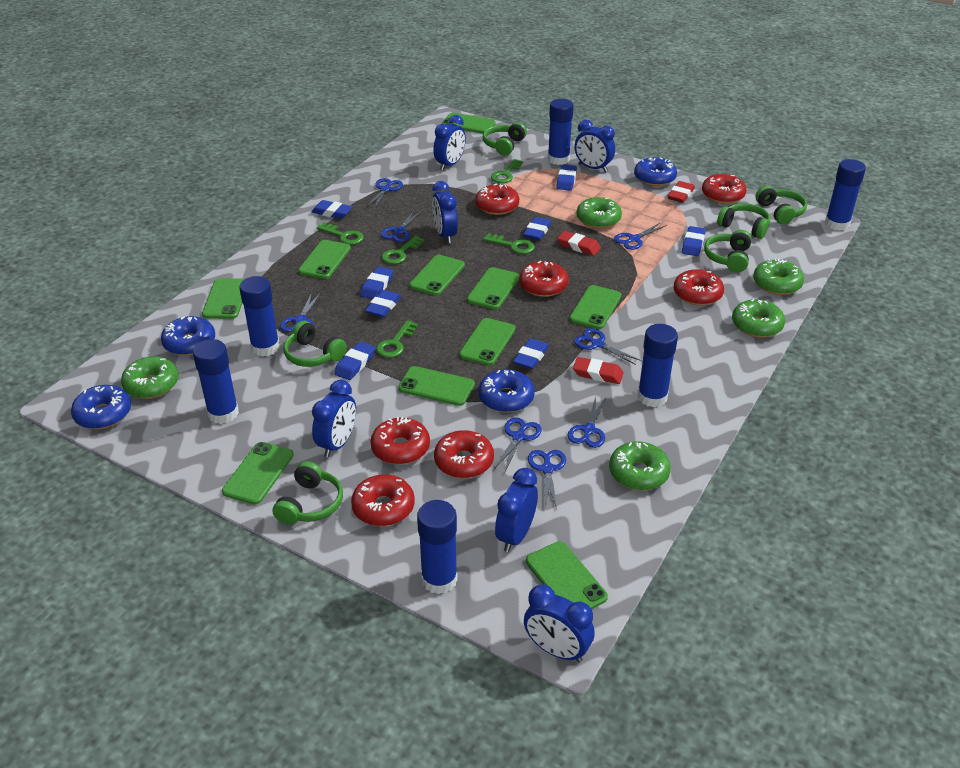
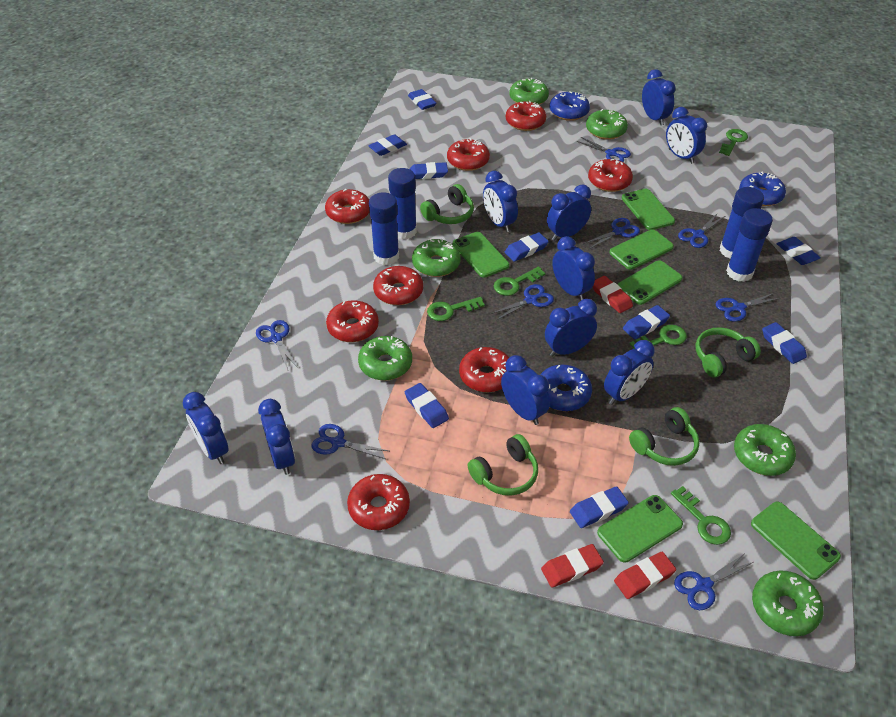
blue clock: 6 -> 10
blue donut: 4 -> 3
blue eraser: 8 -> 9
blue glue stick: 6 -> 4
green donut: 5 -> 6
green headphones: 6 -> 4
green phone: 10 -> 6
red donut: 7 -> 8

